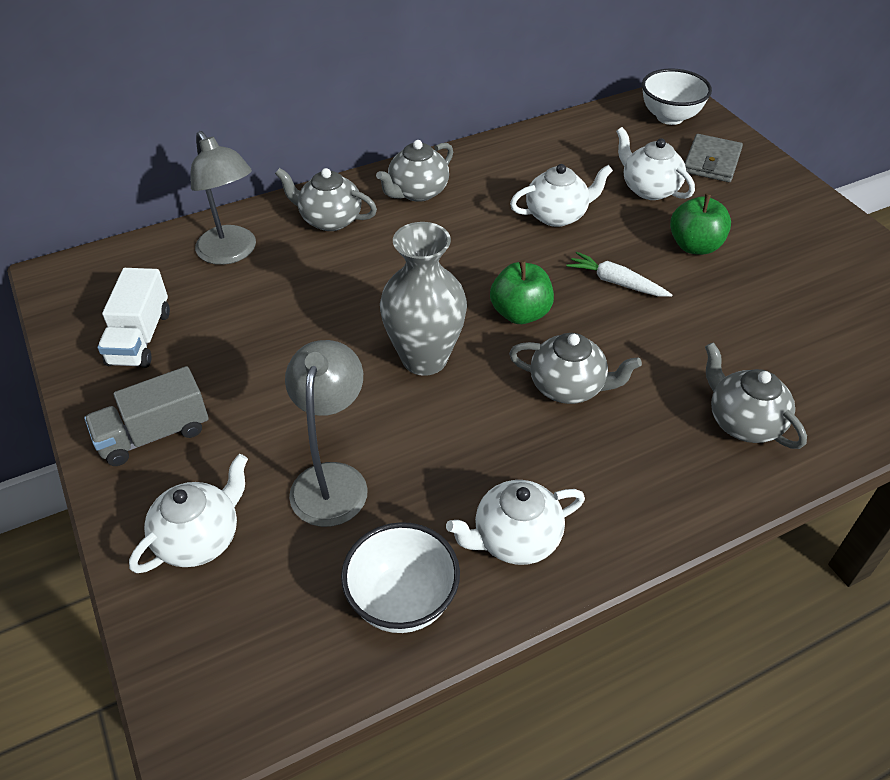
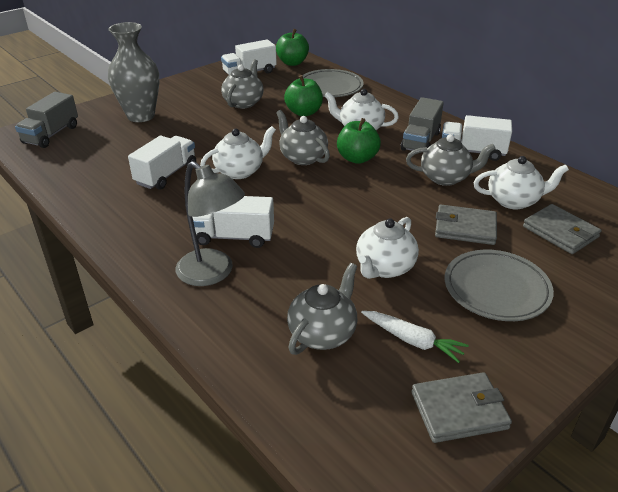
green apple: 2 -> 3
grey lamp: 2 -> 1
grey plate: 0 -> 2
grey truck: 1 -> 2
grey wallet: 1 -> 3
white bowl: 2 -> 0
white truck: 1 -> 4

